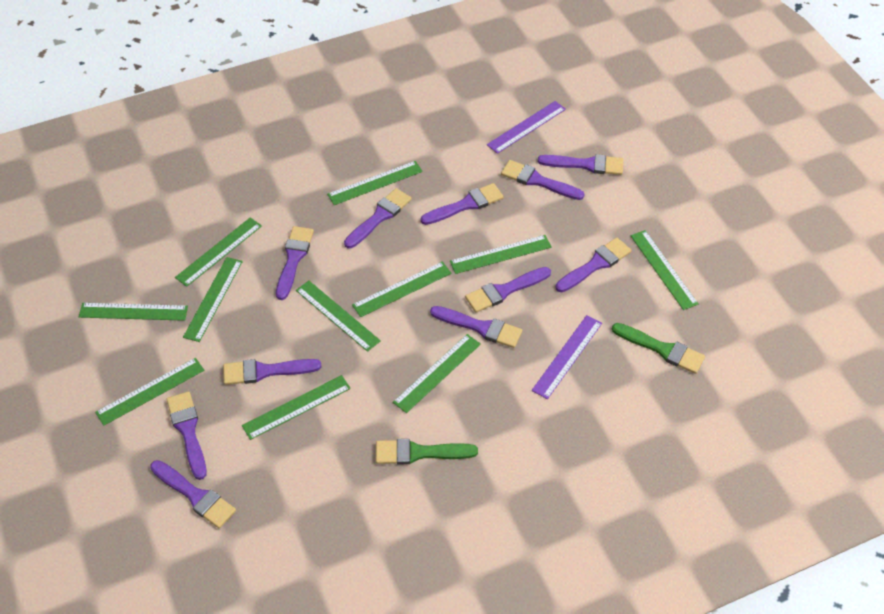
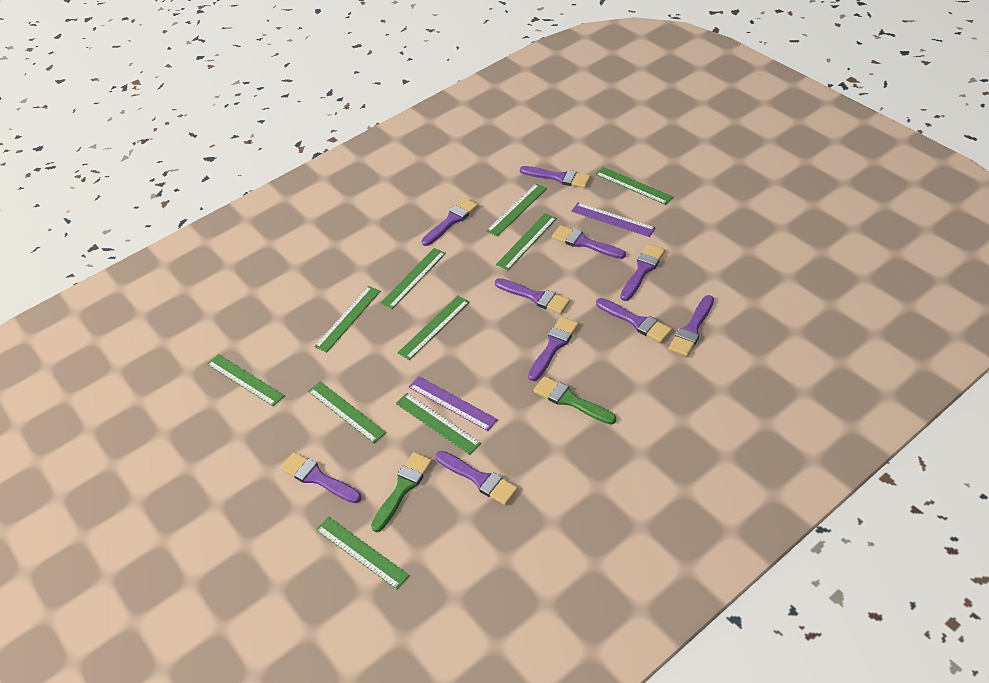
green ruler: 11 -> 10
purple brush: 11 -> 10

